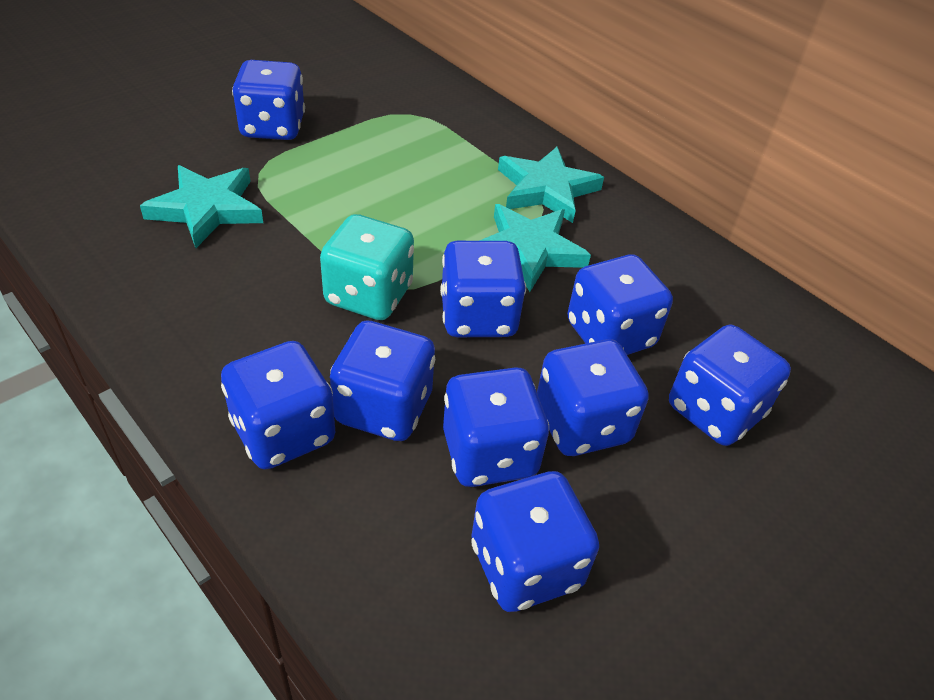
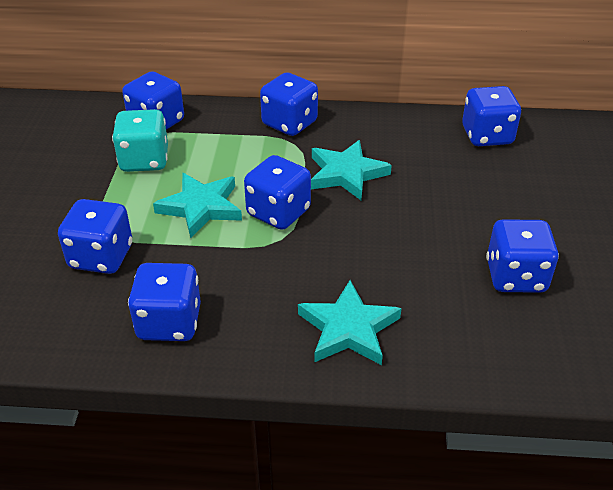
blue dice: 9 -> 7

